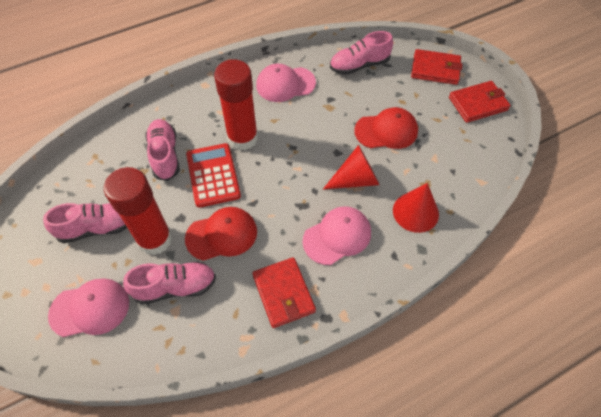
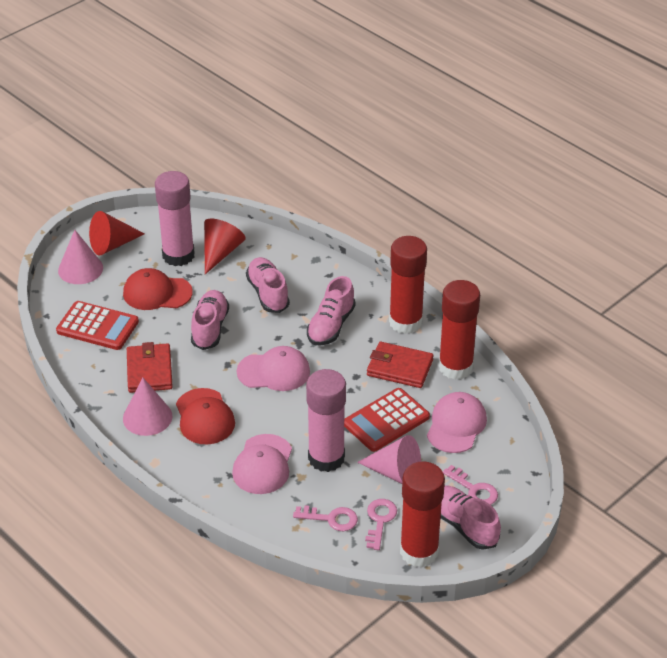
pink cone: 0 -> 3
pink glue stick: 0 -> 2
pink key: 0 -> 3
red calculator: 1 -> 2
red glue stick: 2 -> 3
red wallet: 3 -> 2

